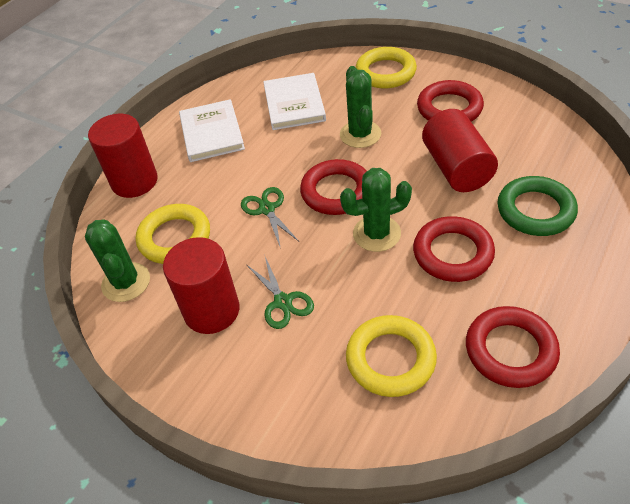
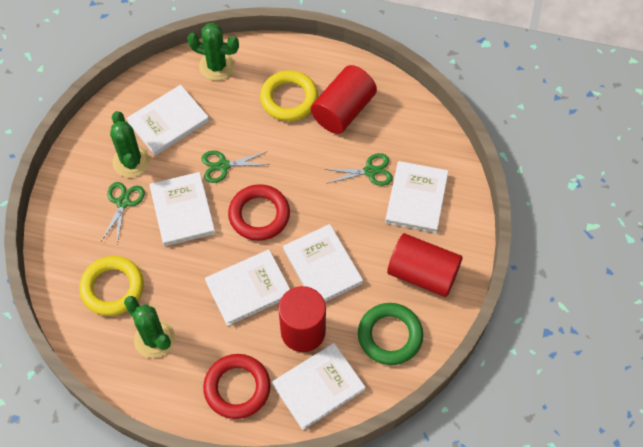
green scissors: 2 -> 3
red ring: 4 -> 2
white book: 2 -> 6
yellow ring: 3 -> 2

